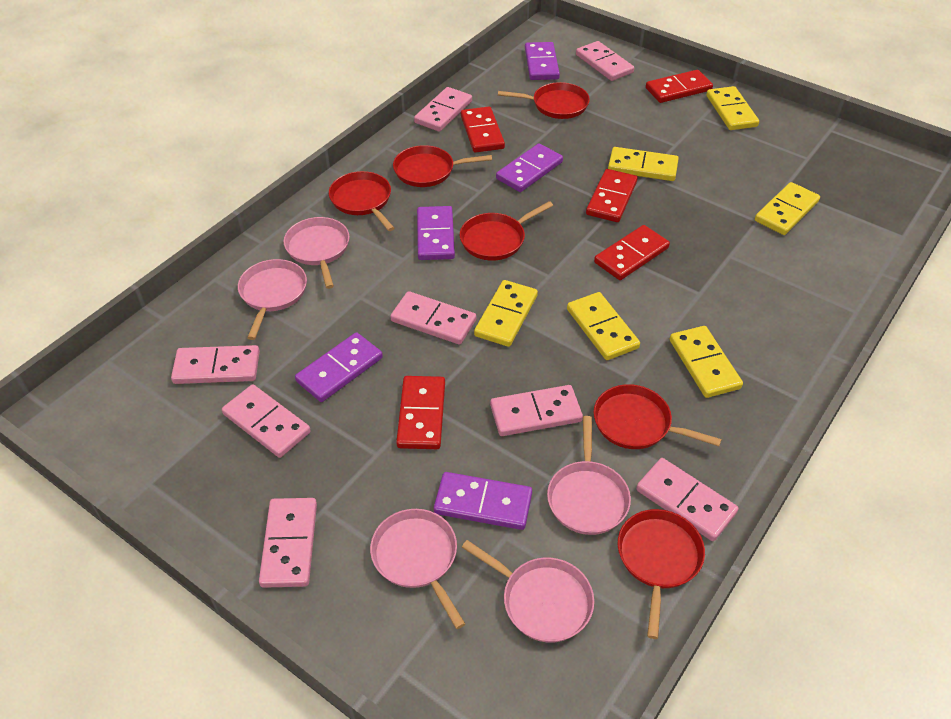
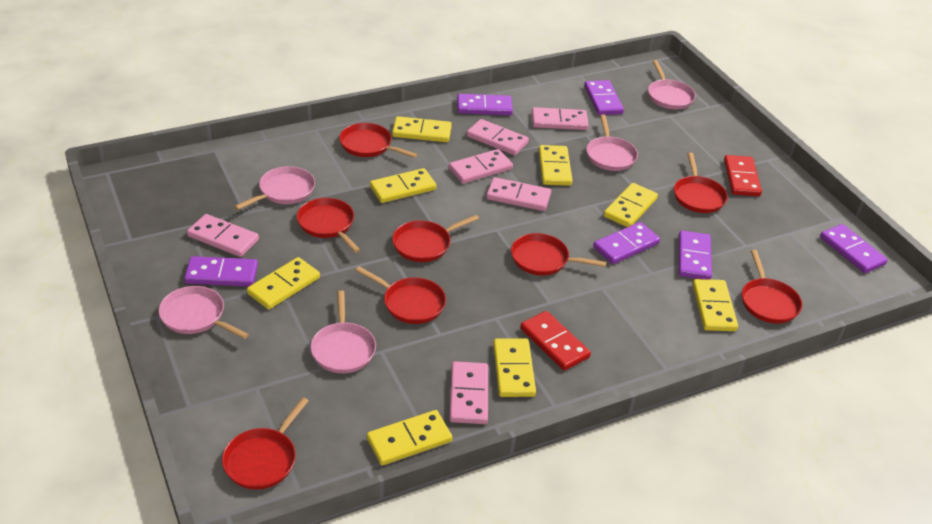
pink domino: 8 -> 6
purple domino: 5 -> 6
red domino: 5 -> 2
red pan: 6 -> 8
yellow domino: 6 -> 8

